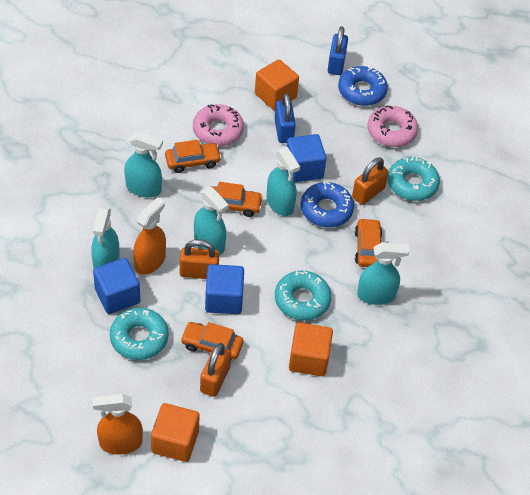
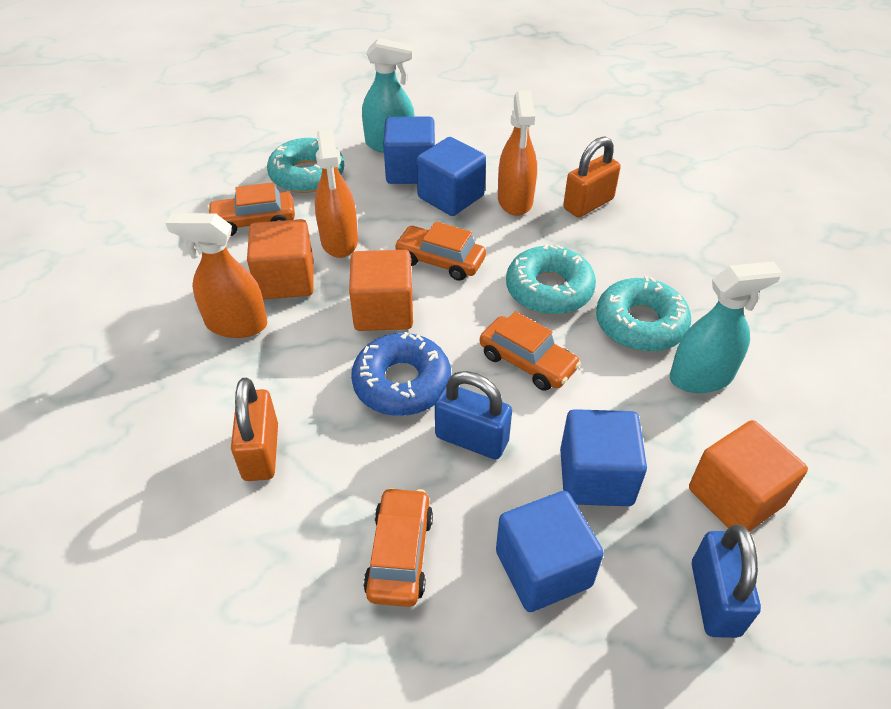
blue cube: 3 -> 4
blue donut: 2 -> 1
orange padlock: 3 -> 2
orange spray bottle: 2 -> 3
pink donut: 2 -> 0
turquoise spray bottle: 5 -> 2

